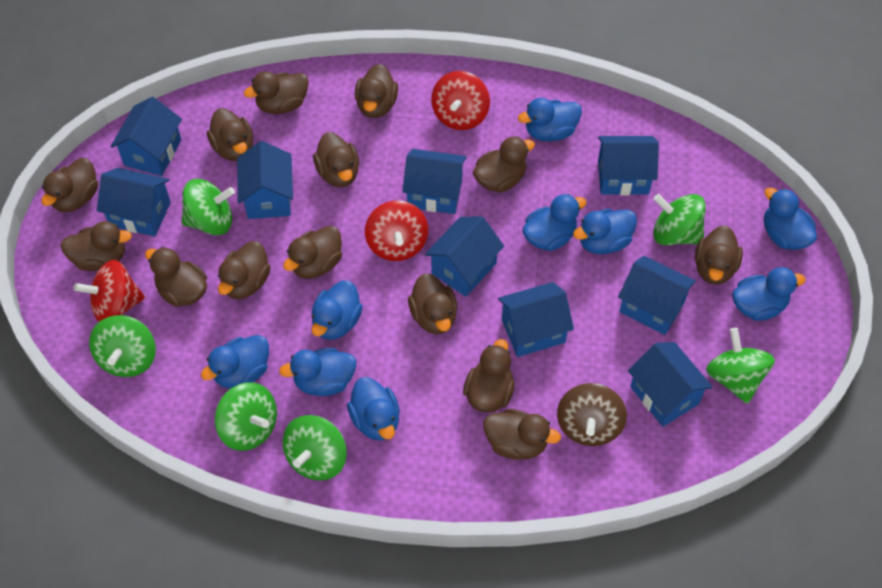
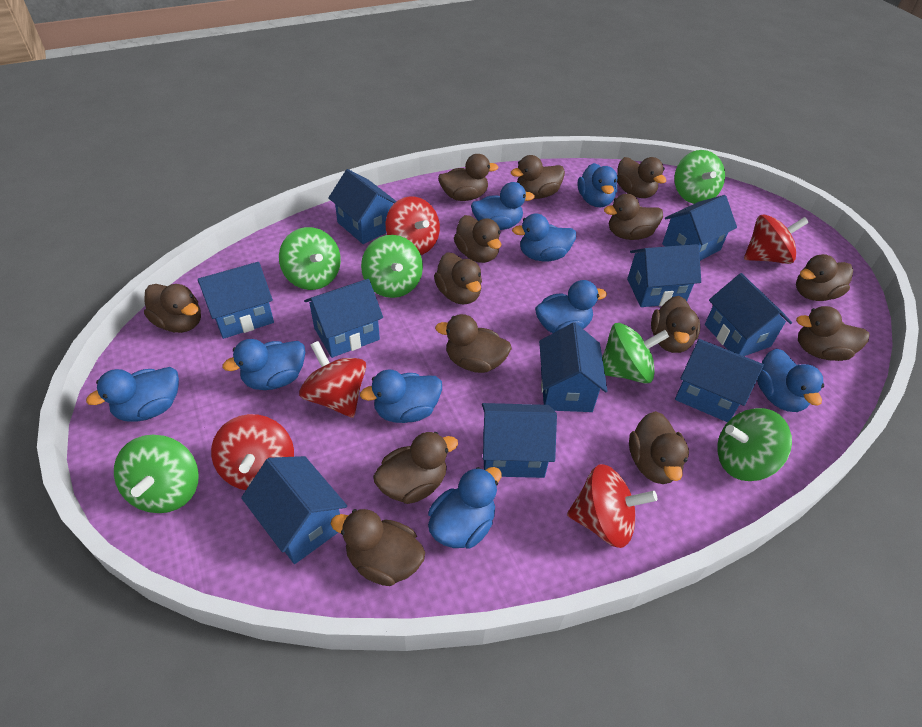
blue house: 9 -> 10
brown spinning top: 1 -> 0
red spinning top: 3 -> 5

